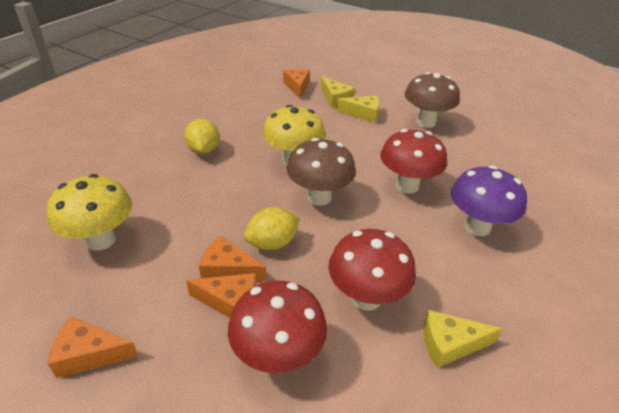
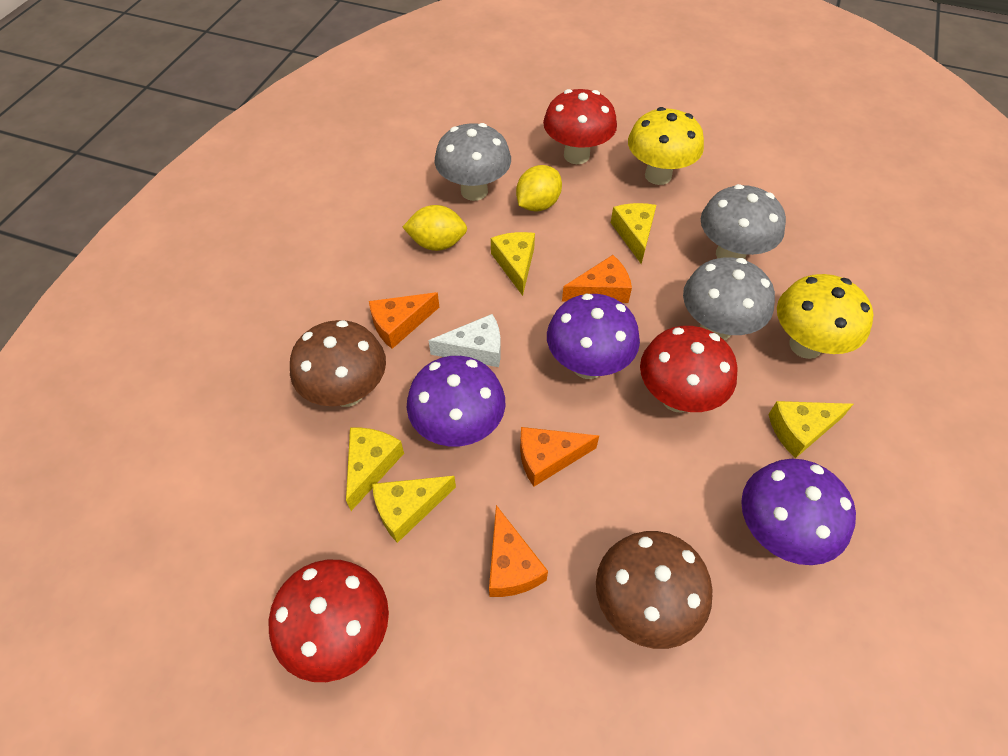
grey mushroom: 0 -> 3
purple mushroom: 1 -> 3
white cheese: 0 -> 1
yellow cheese: 3 -> 5

